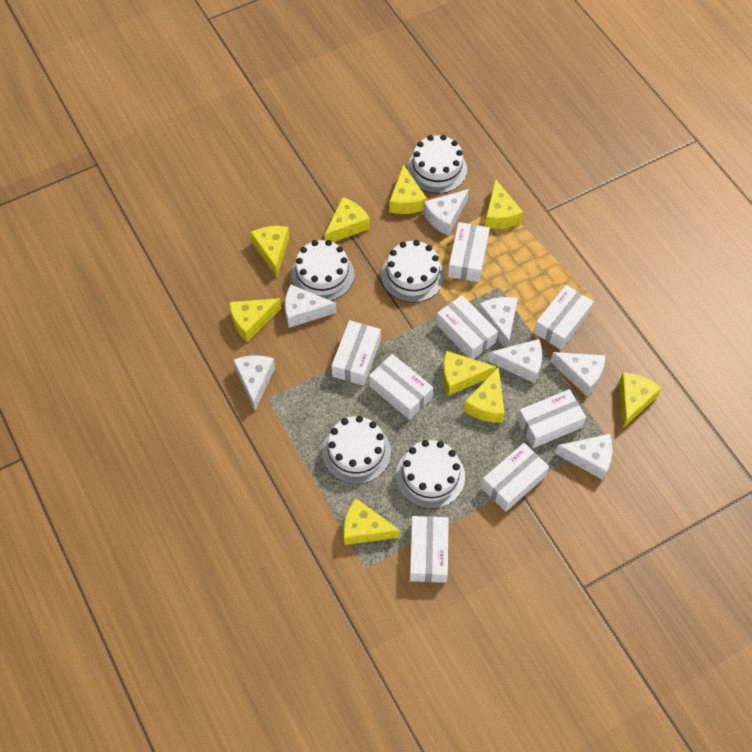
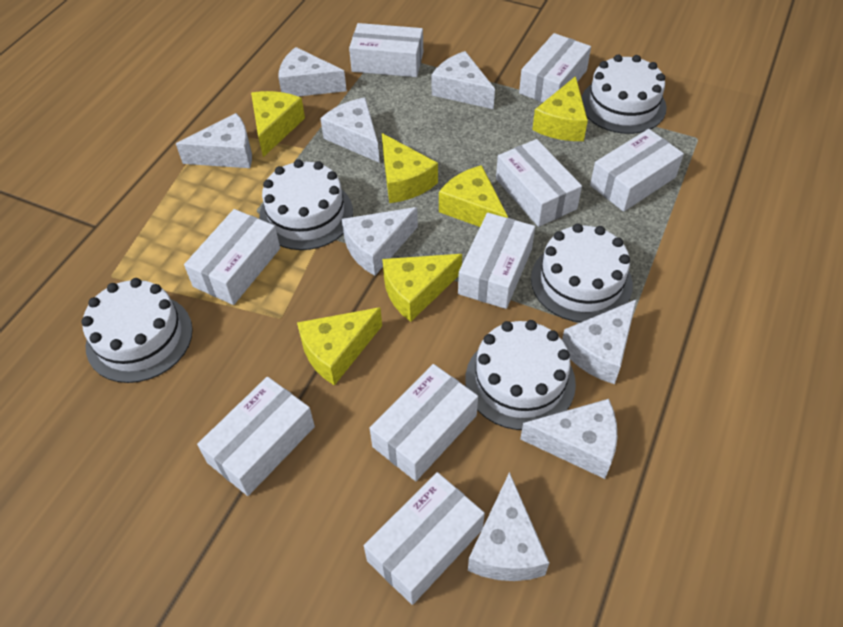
white box: 8 -> 9
white cheese: 7 -> 8
yellow cheese: 9 -> 6

